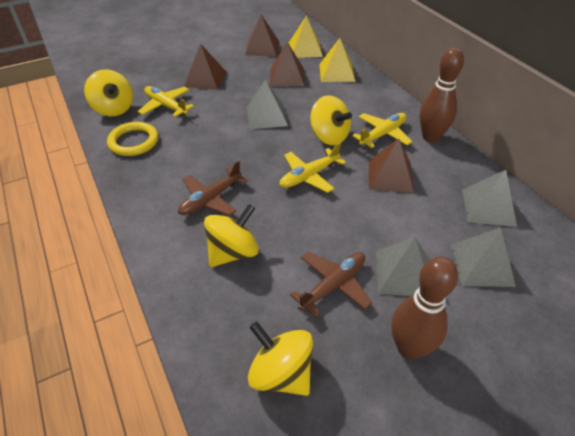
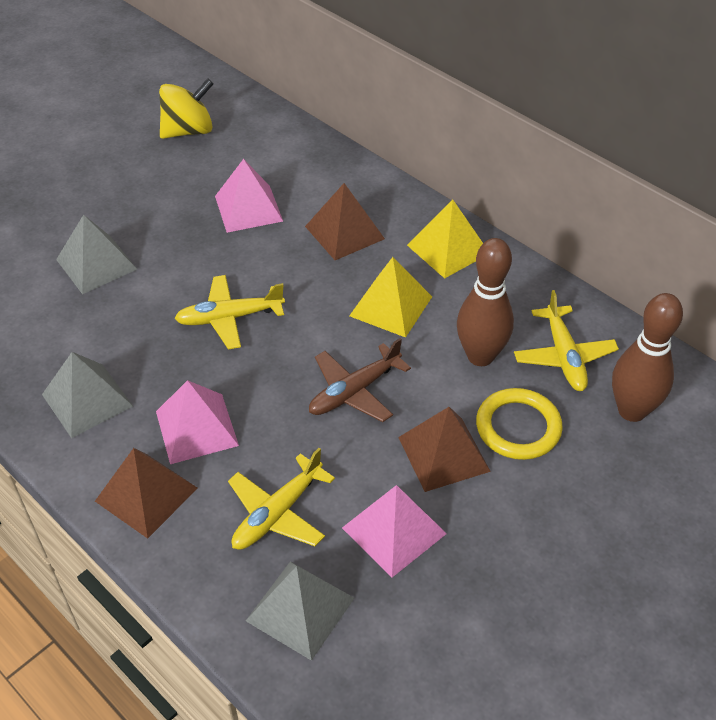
brown plane: 2 -> 1
brown pyramid: 4 -> 3
grey pyramid: 4 -> 3
pink pyramid: 0 -> 3
yellow spinning top: 4 -> 1

